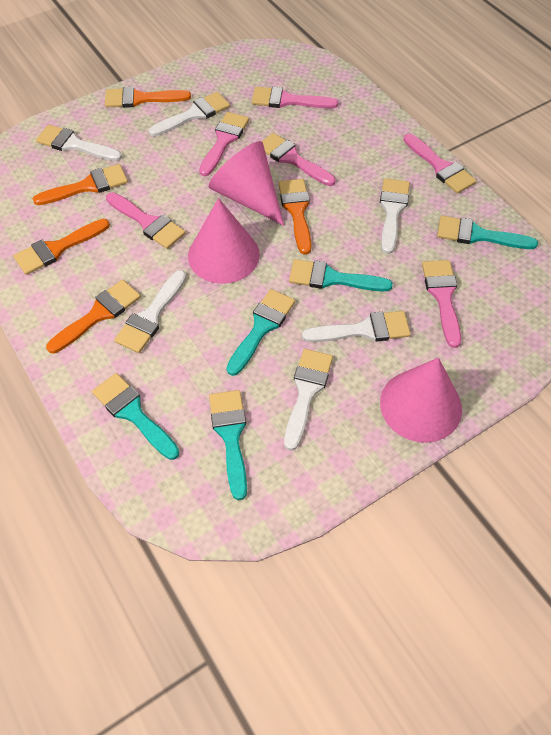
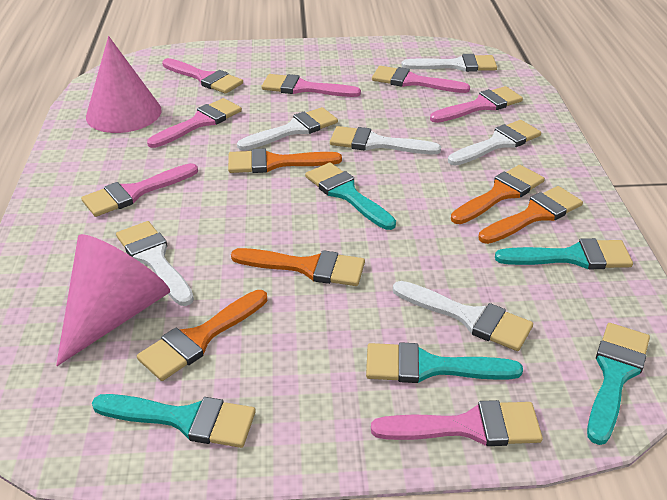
pink brush: 6 -> 7
pink cone: 3 -> 2

